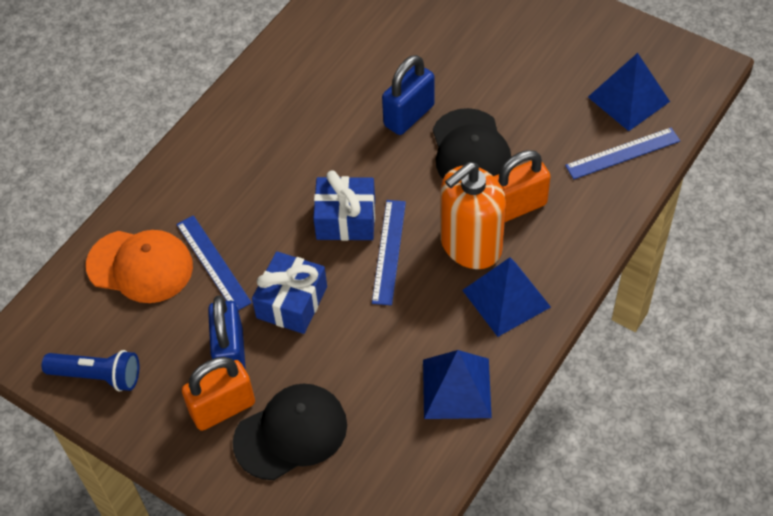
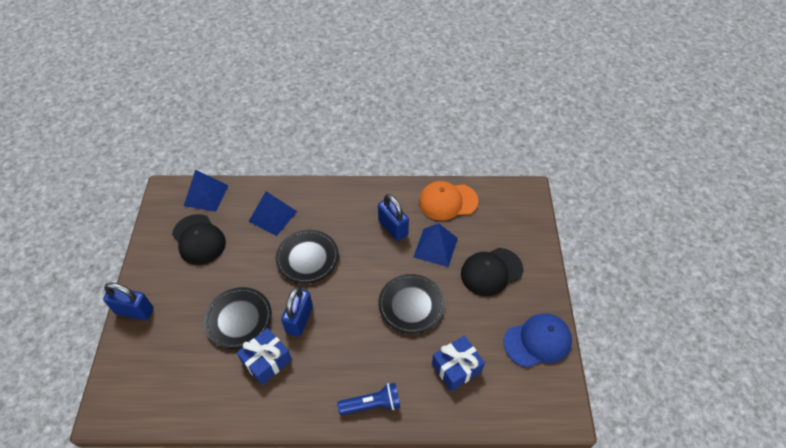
black plate: 0 -> 3
blue cap: 0 -> 1
blue padlock: 2 -> 3
blue ruler: 3 -> 0
orange padlock: 2 -> 0
orange soap dispenser: 1 -> 0

